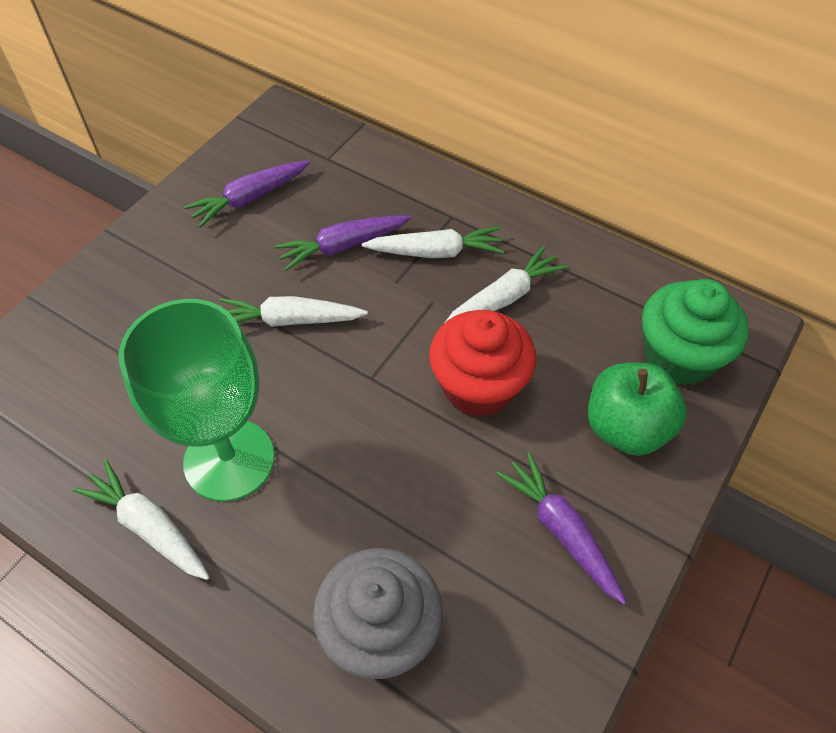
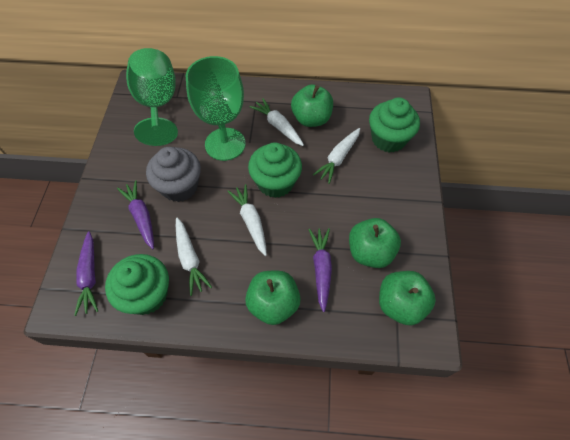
green apple: 1 -> 4
green cupcake: 1 -> 3
green goblet: 1 -> 2
red cupcake: 1 -> 0

